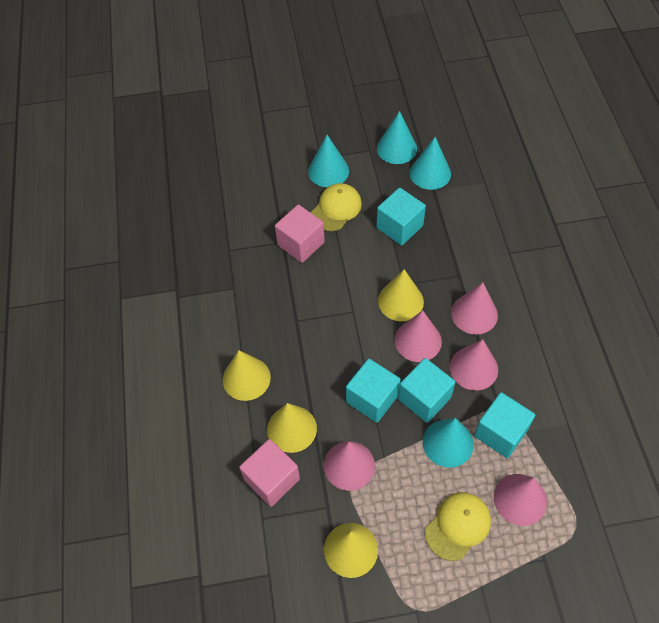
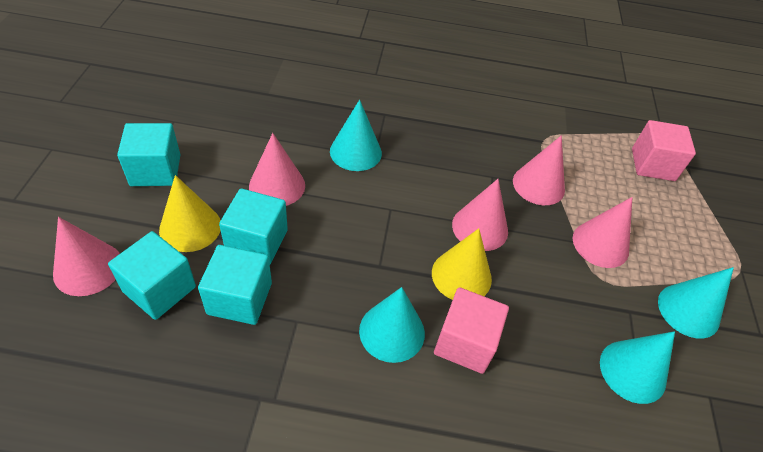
yellow cap: 2 -> 0
yellow cone: 4 -> 2

